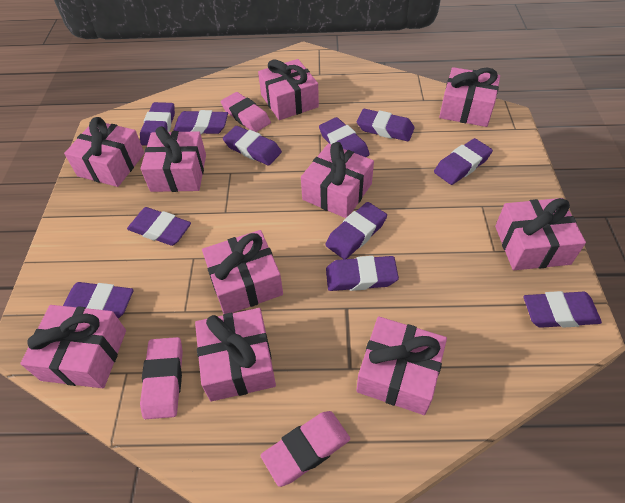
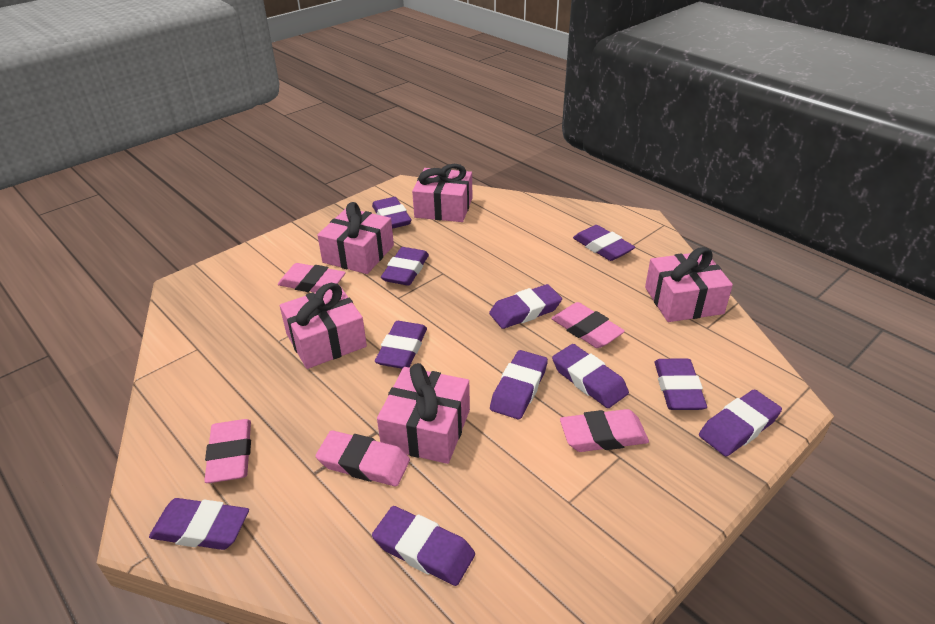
pink eraser: 3 -> 5
pink gift: 10 -> 5

